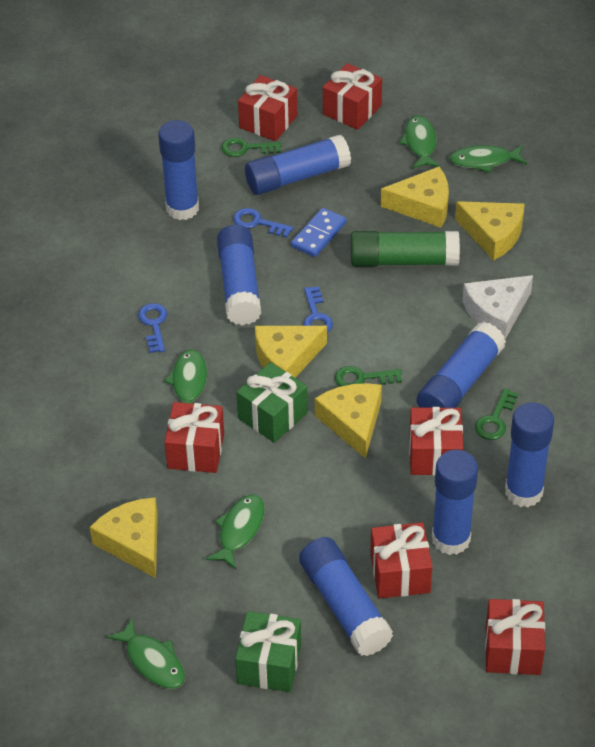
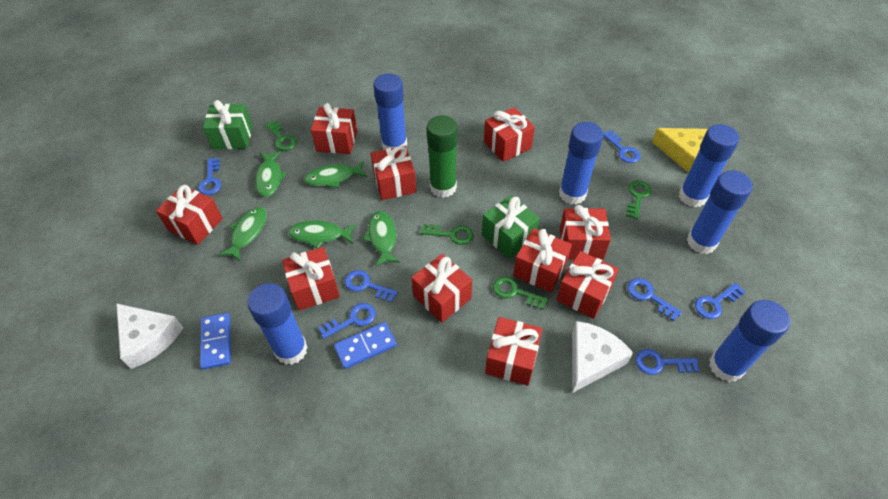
blue domino: 1 -> 2
blue glue stick: 7 -> 6
blue key: 3 -> 7
green key: 3 -> 4
red gift: 6 -> 10
white cheese: 1 -> 2
yellow cheese: 5 -> 1

